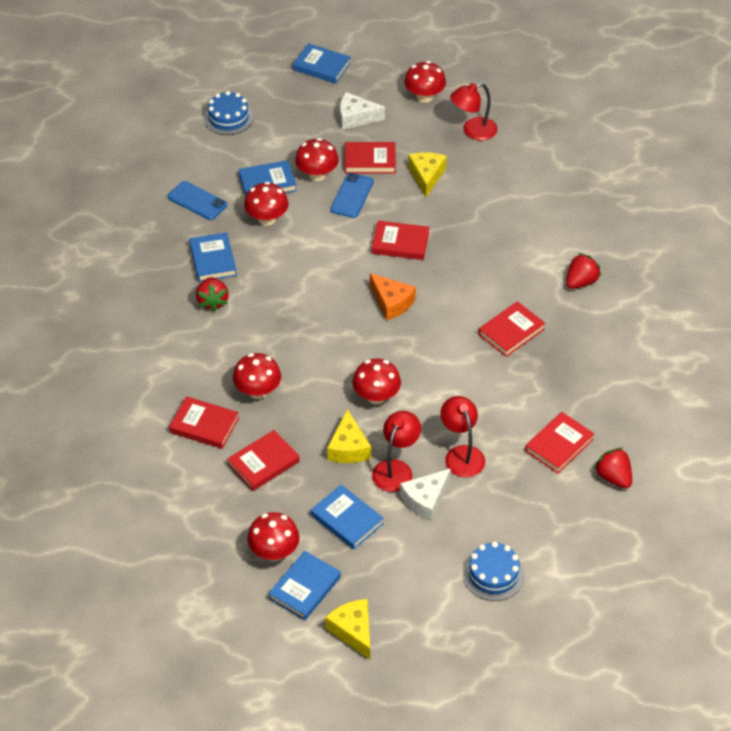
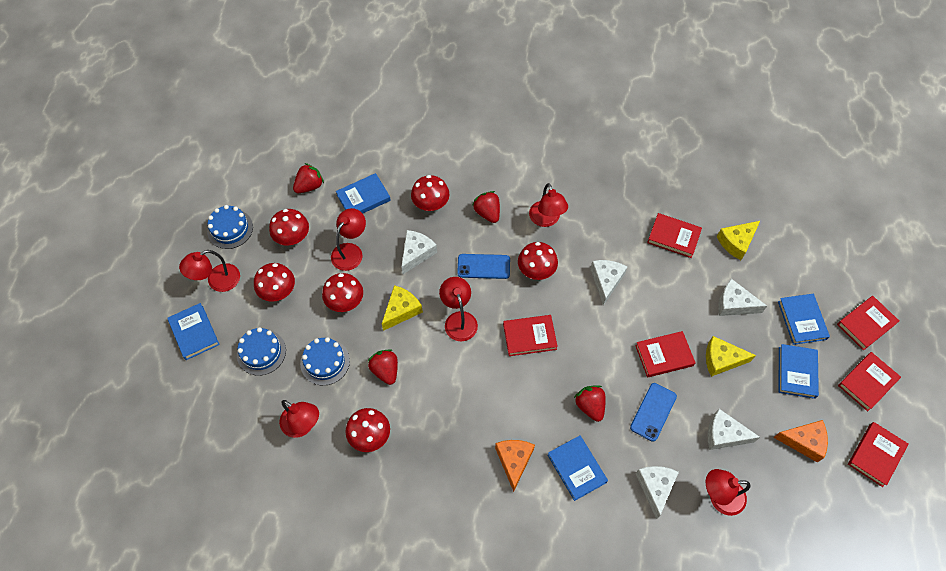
blue cake: 2 -> 3
orange cheese: 1 -> 2
red lamp: 3 -> 6
red strawberry: 3 -> 4
white cheese: 2 -> 5

